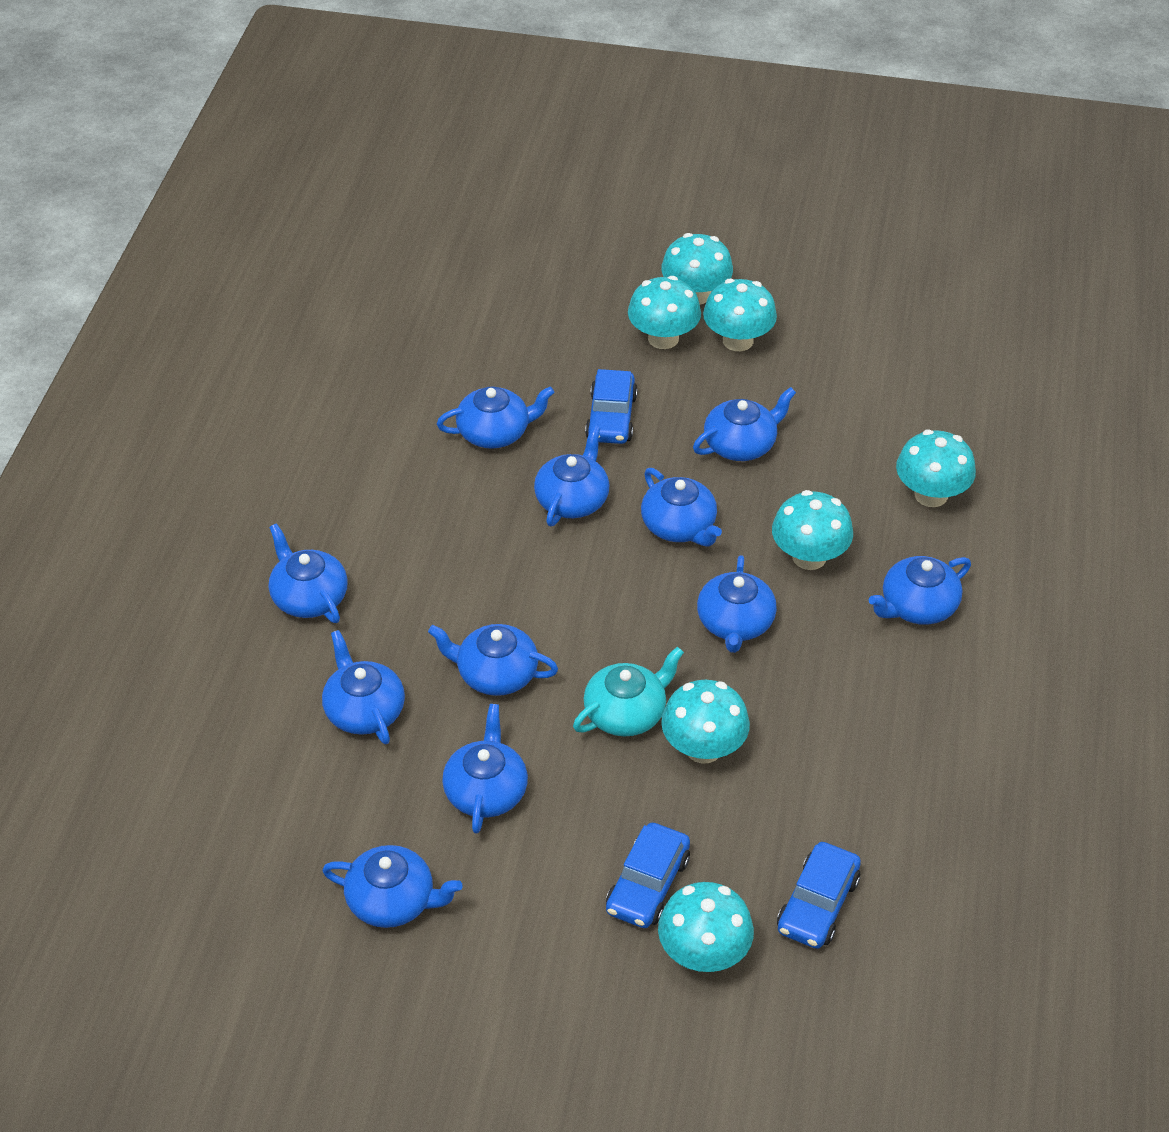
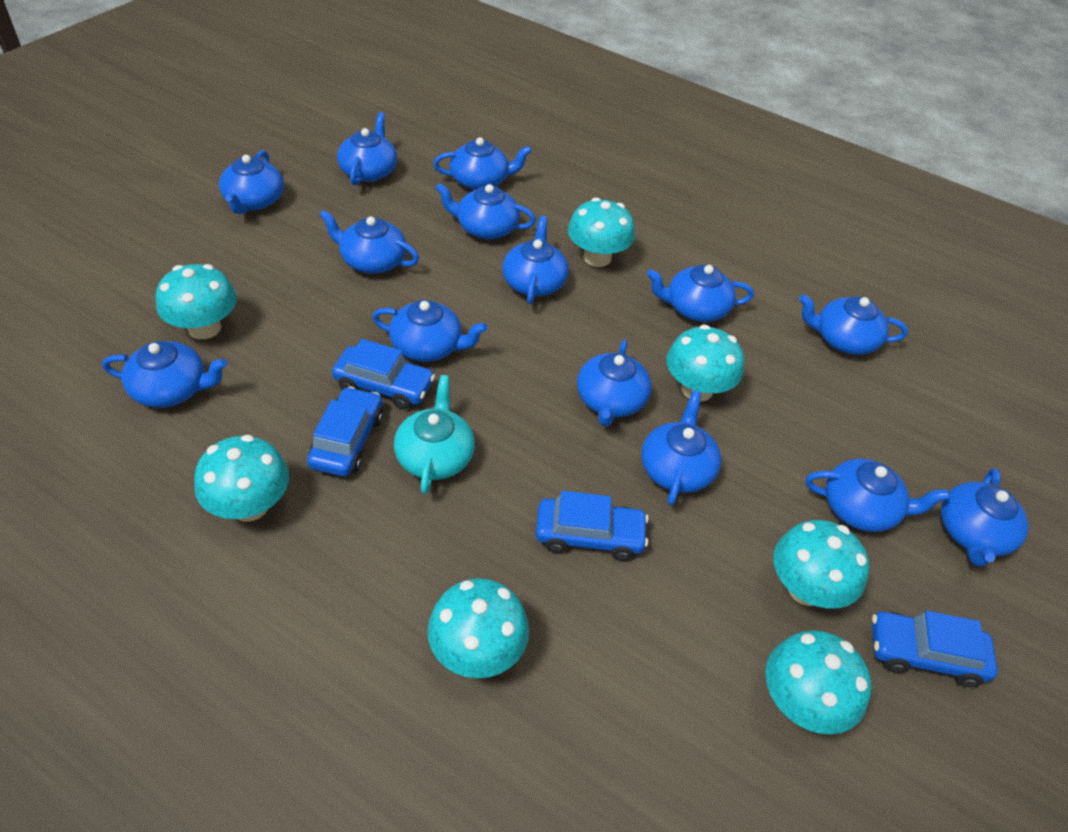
blue car: 3 -> 4
blue teapot: 11 -> 14

